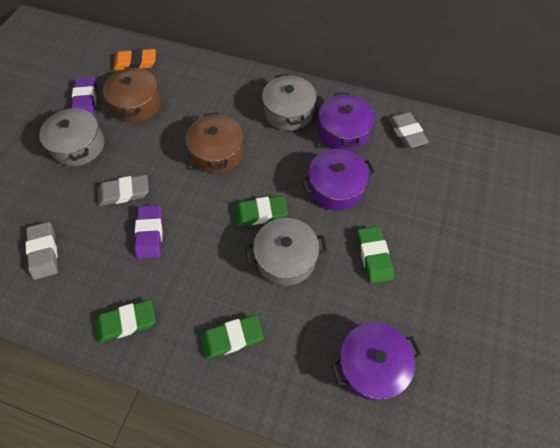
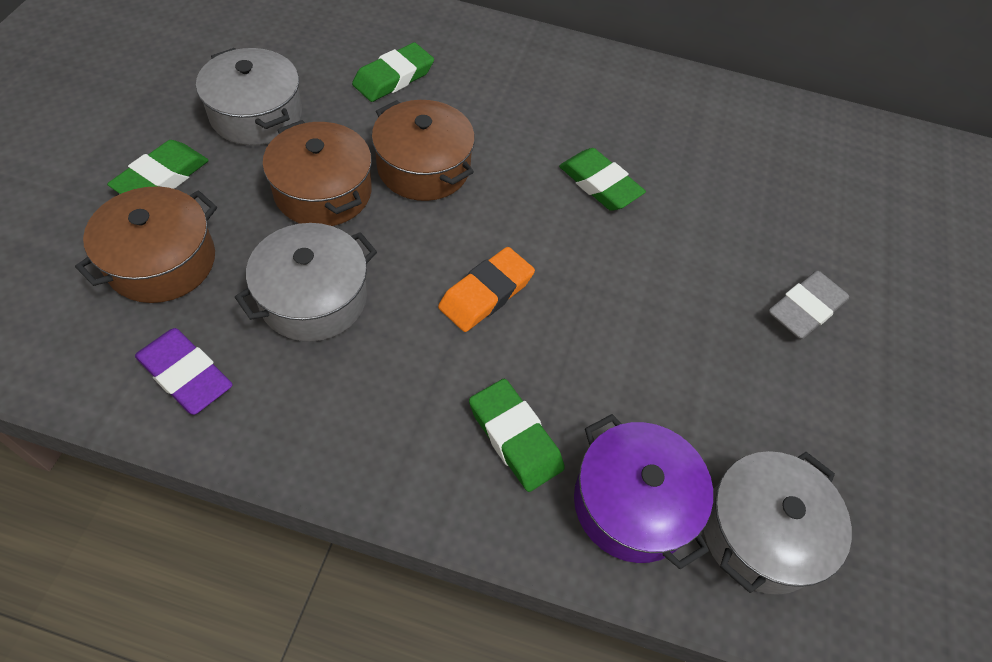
brown pot: 2 -> 3
grey eraser: 3 -> 1
purple eraser: 2 -> 1
purple pot: 3 -> 1

